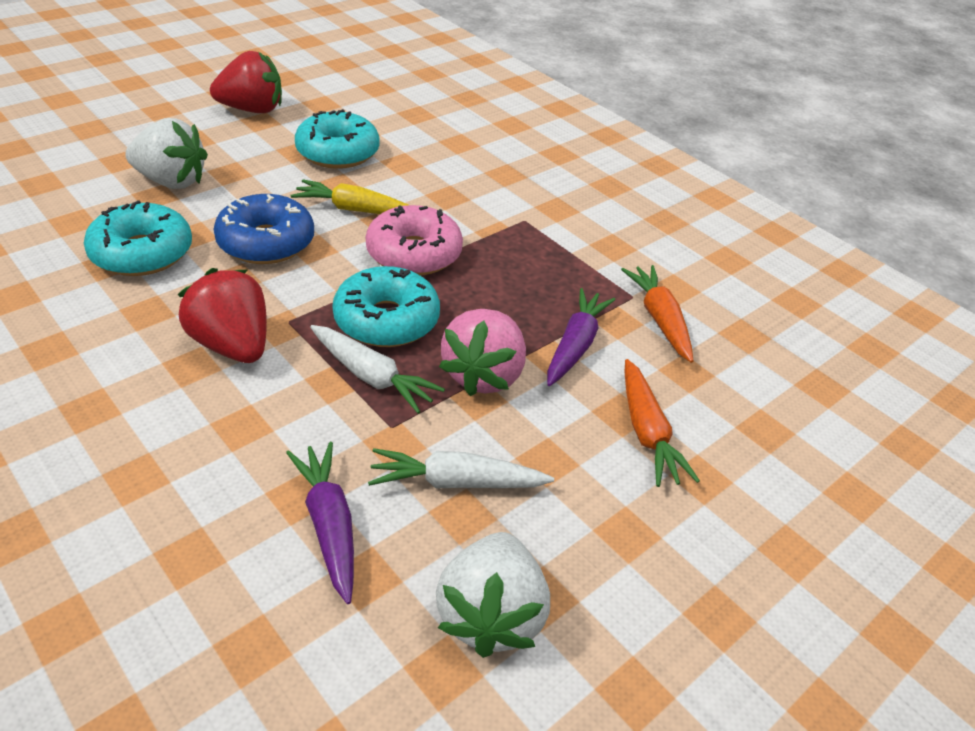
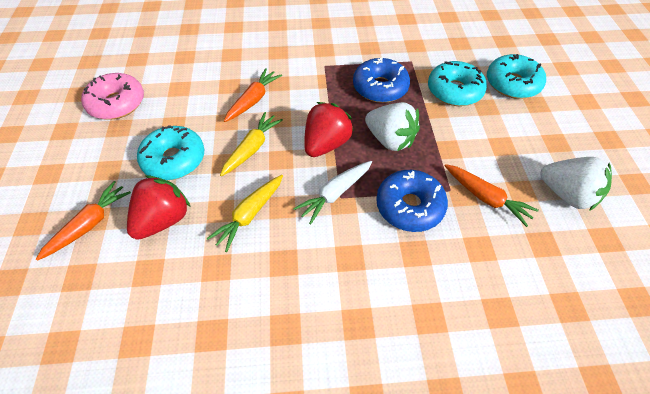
blue donut: 1 -> 2
orange carrot: 2 -> 3
pink strawberry: 1 -> 0
purple carrot: 2 -> 0
white carrot: 2 -> 1
yellow carrot: 1 -> 2

